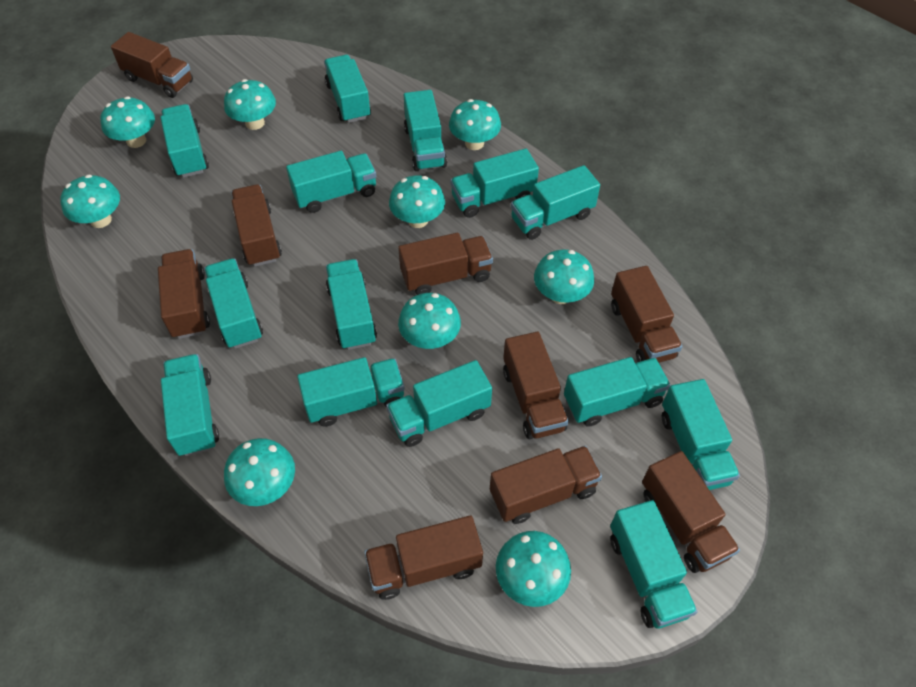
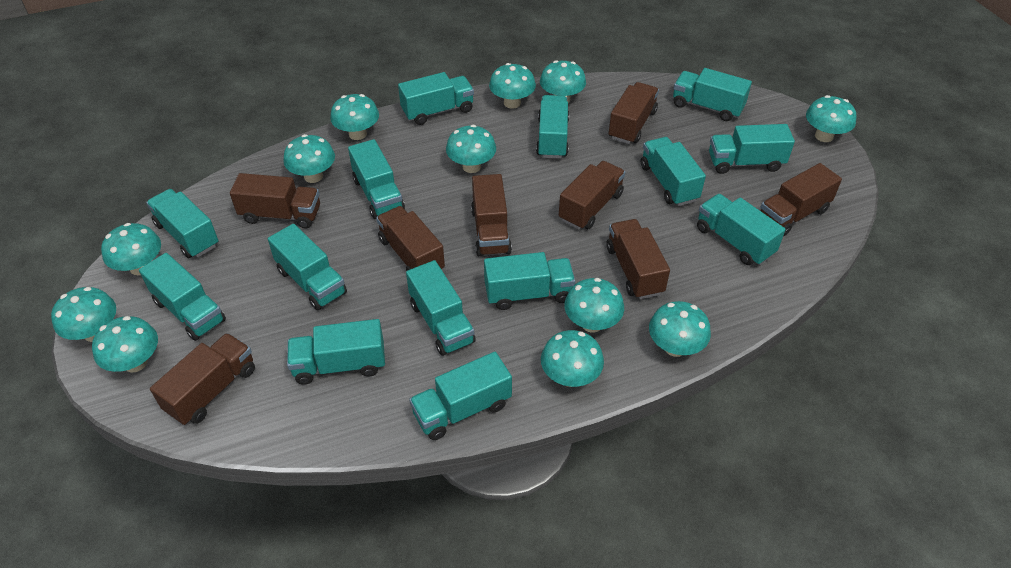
brown truck: 9 -> 8
turquoise mushroom: 9 -> 12

